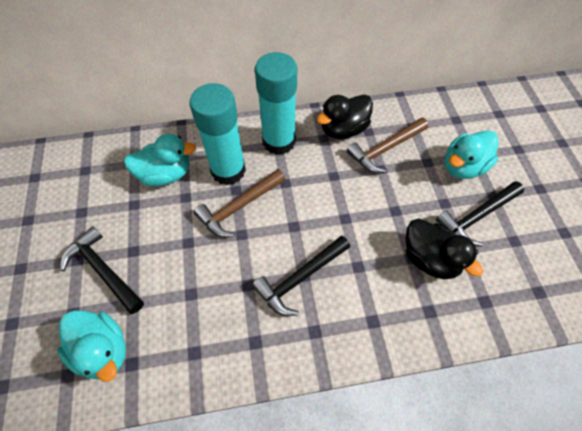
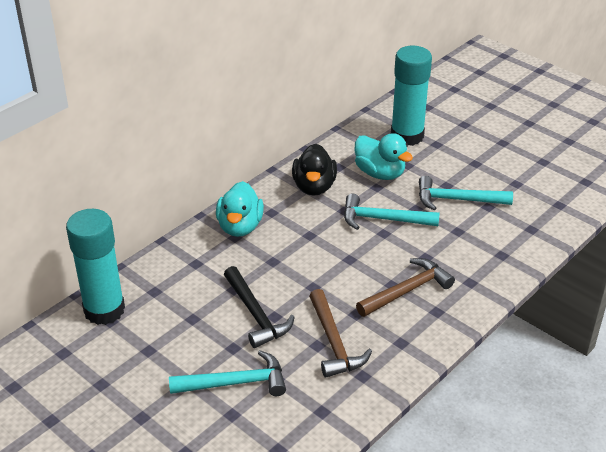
black duck: 2 -> 1
black hammer: 3 -> 1
turquoise duck: 3 -> 2
turquoise hammer: 0 -> 3

